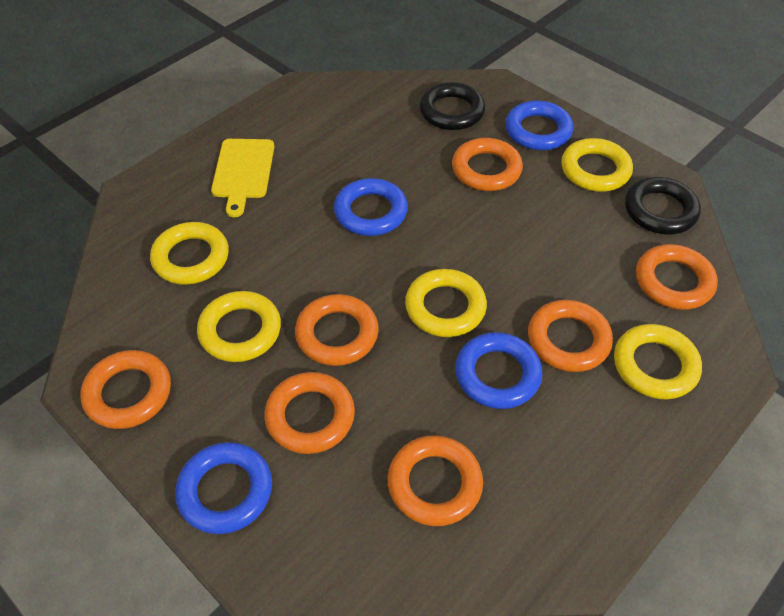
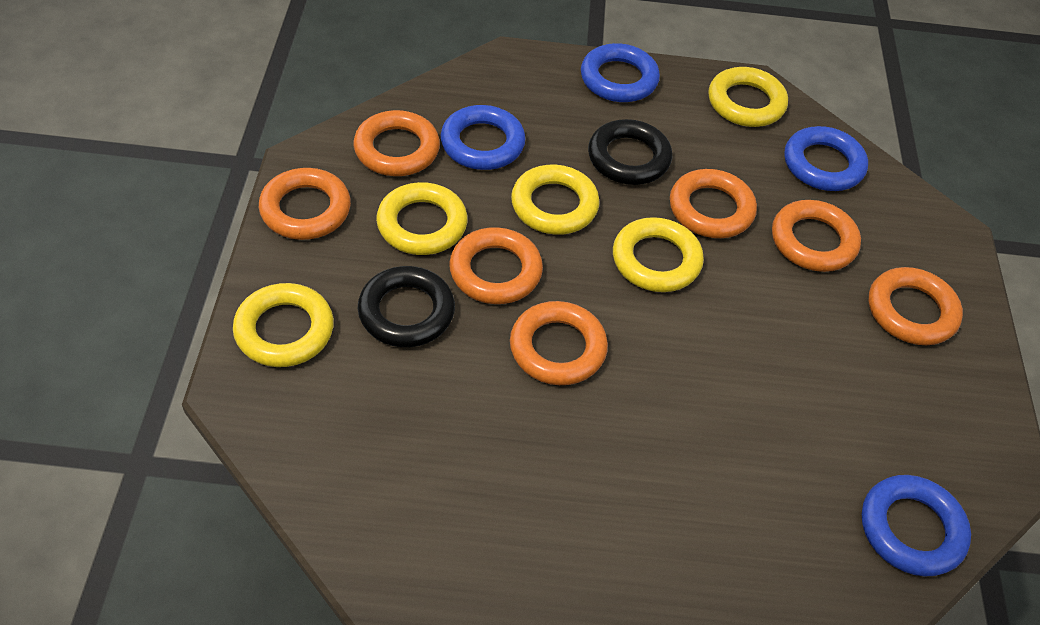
yellow cutting board: 1 -> 0

